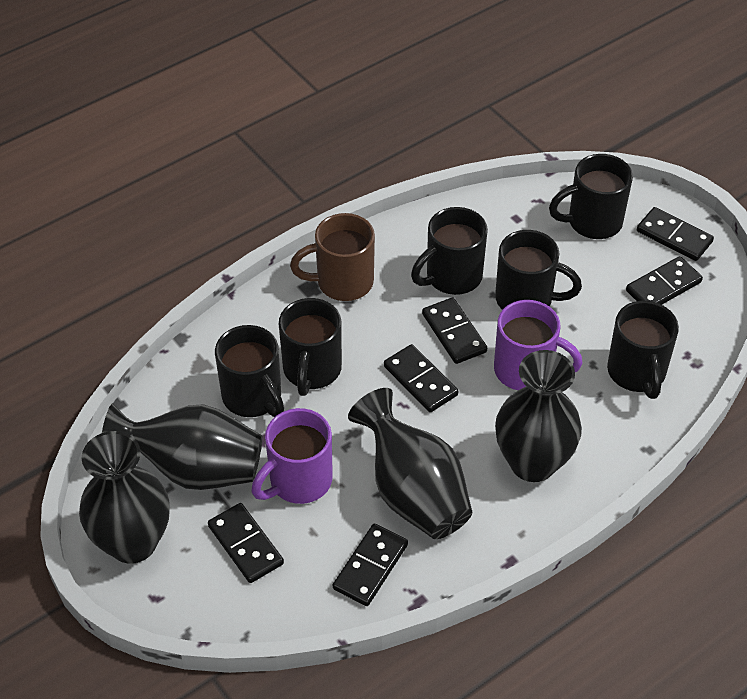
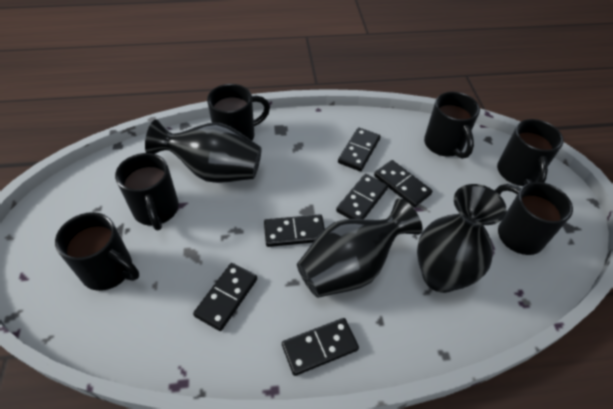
black vase: 4 -> 3
brown mug: 1 -> 0
purple mug: 2 -> 0

